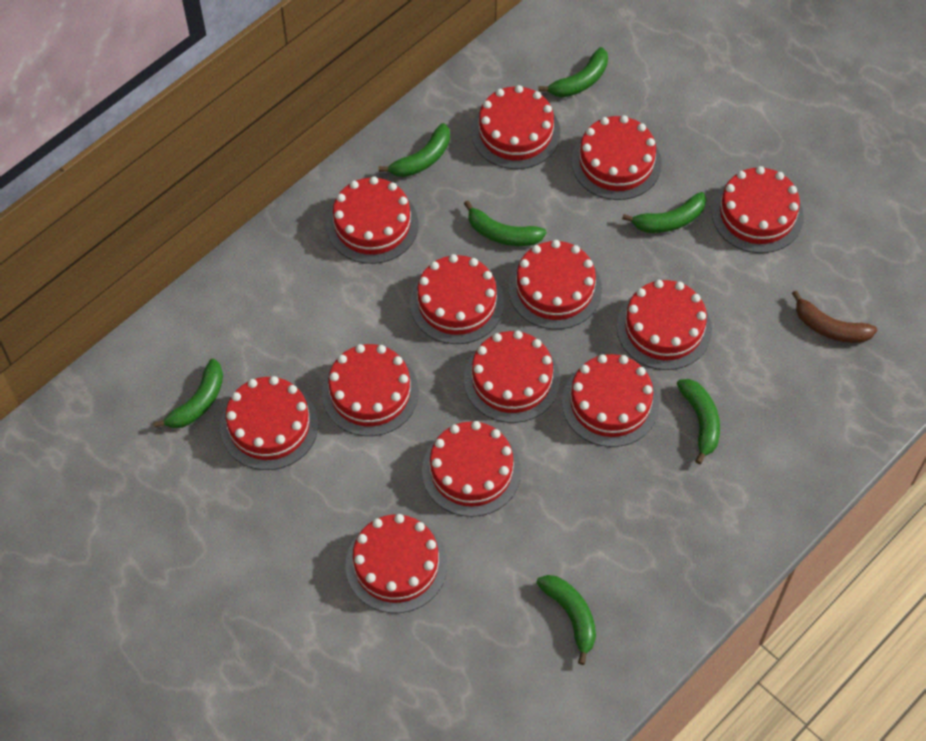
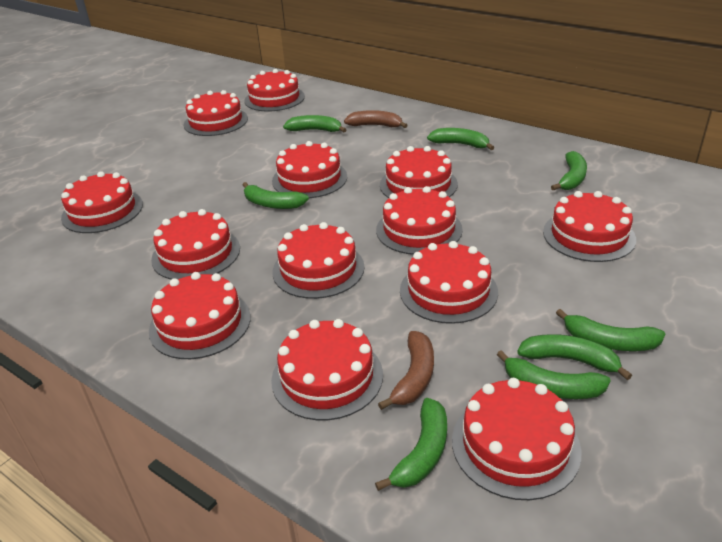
brown banana: 1 -> 2
green banana: 7 -> 8

